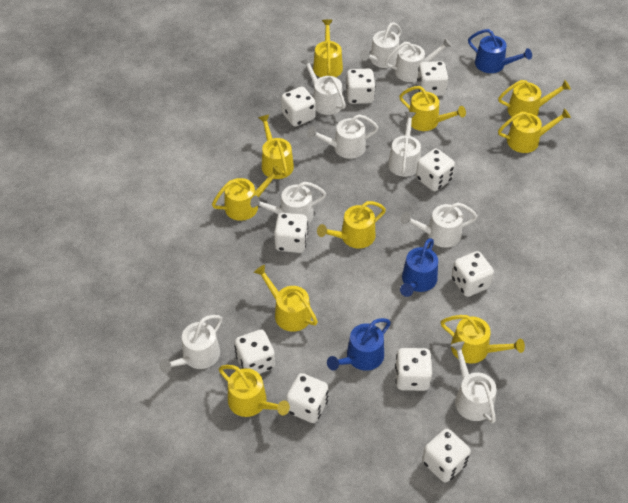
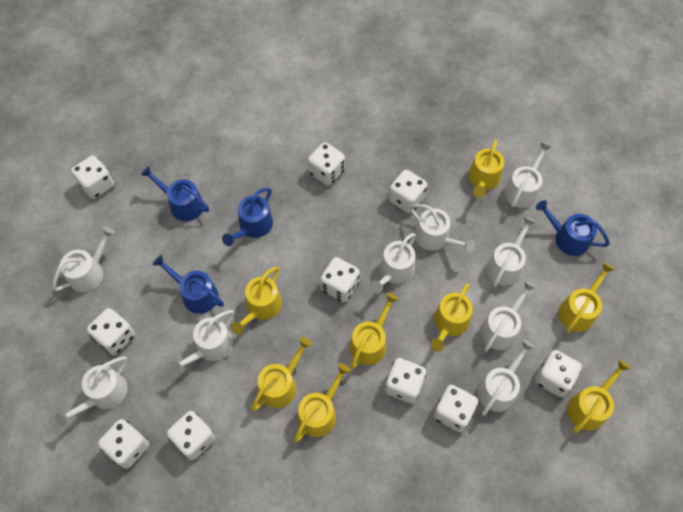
blue watering can: 3 -> 4
yellow watering can: 10 -> 8

